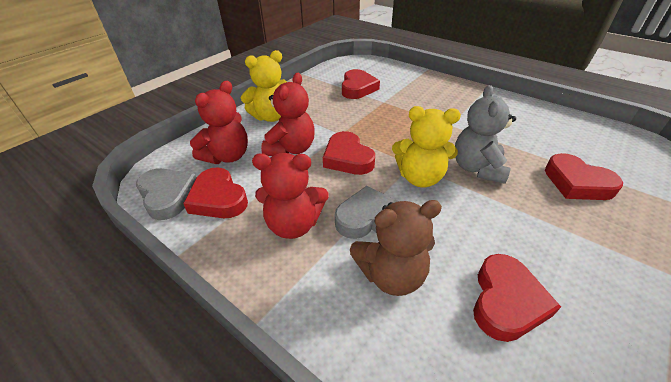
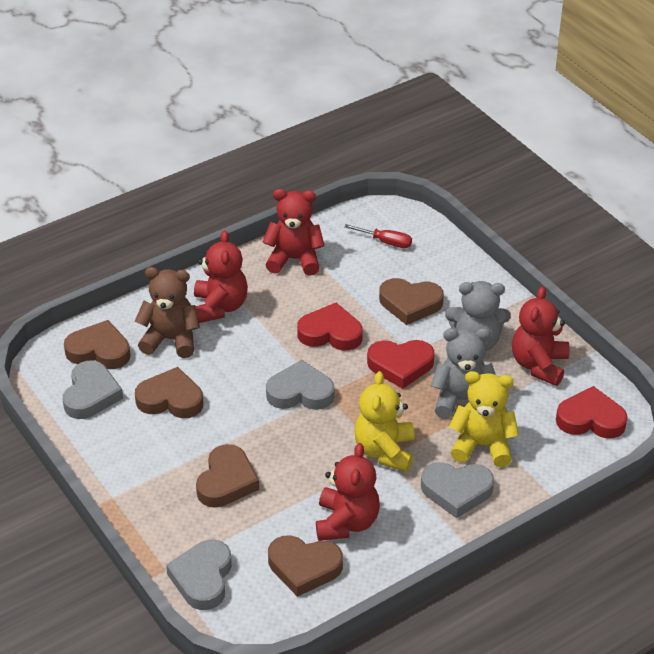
brown heart: 0 -> 5
grey heart: 2 -> 4
grey teddy bear: 1 -> 2
red heart: 5 -> 3
red screwdriver: 0 -> 1
red teddy bear: 3 -> 4

